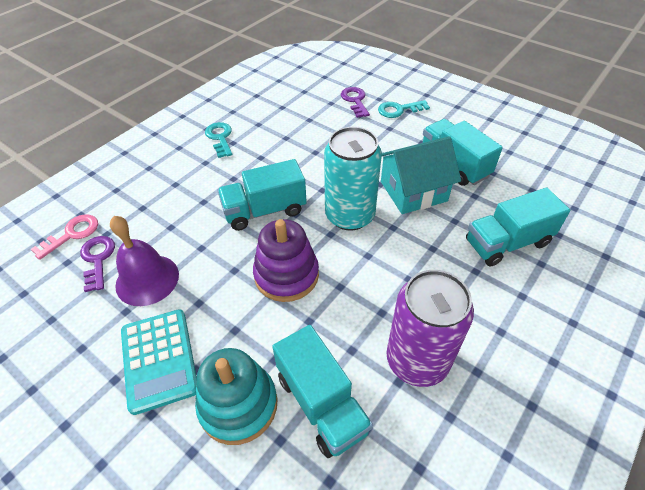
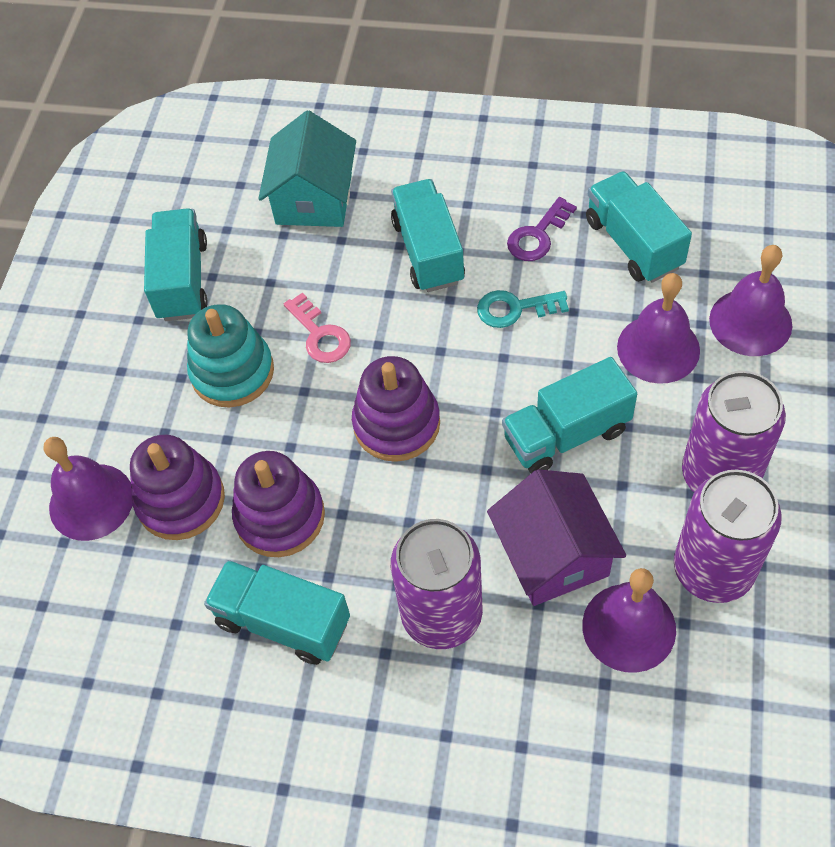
purple bell: 1 -> 4
purple can: 1 -> 3
purple house: 0 -> 1
purple key: 2 -> 1
purple stacking toy: 1 -> 3
turquoise calculator: 1 -> 0
turquoise can: 1 -> 0
turquoise key: 2 -> 1
turquoise truck: 4 -> 5

